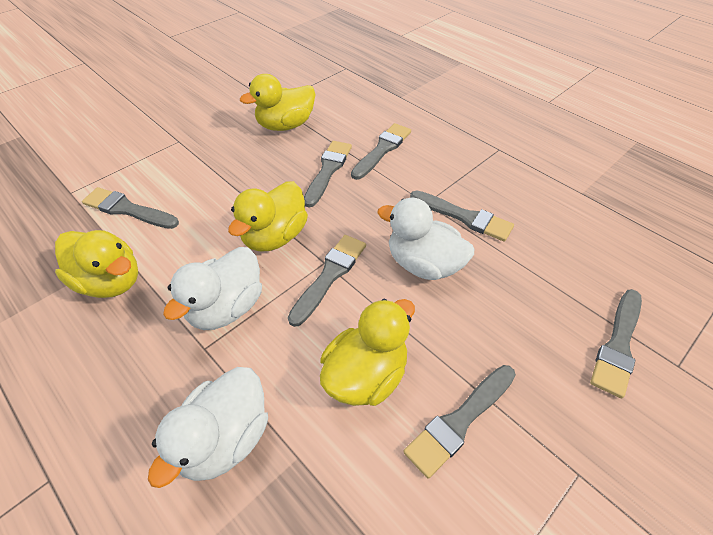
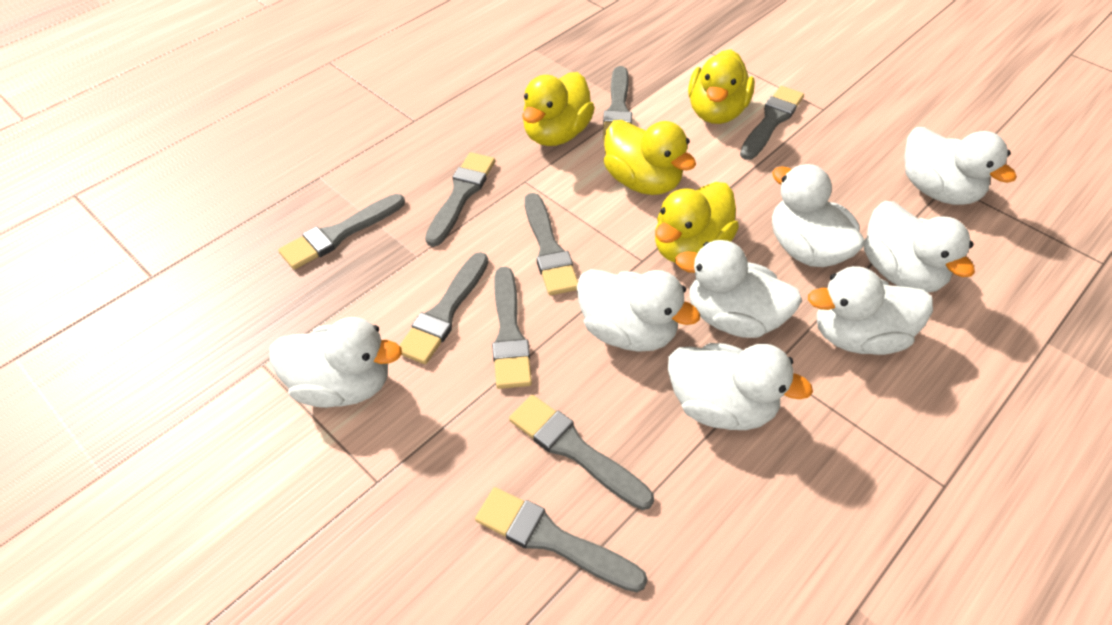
grey brush: 7 -> 9
white duck: 3 -> 8

